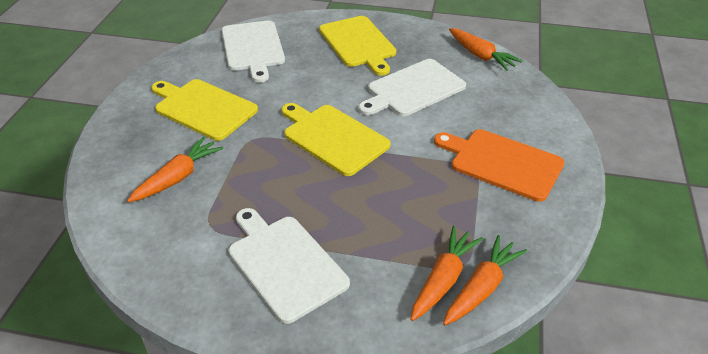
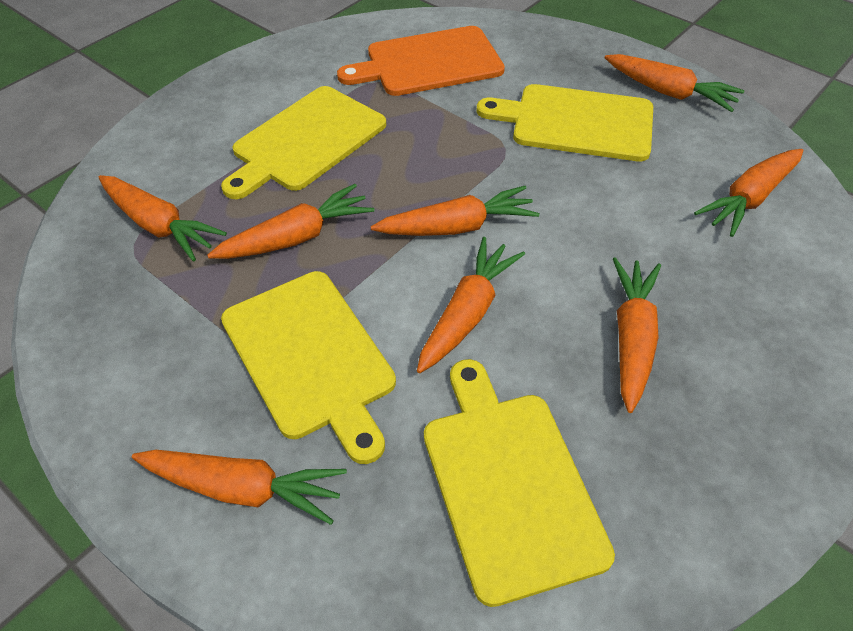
orange carrot: 4 -> 8
white cutting board: 3 -> 0
yellow cutting board: 3 -> 4

